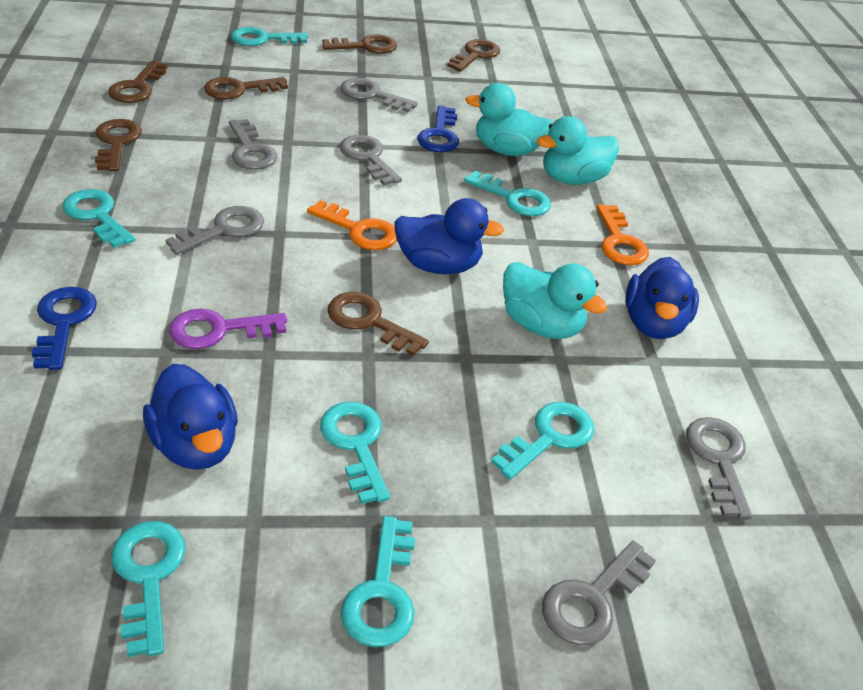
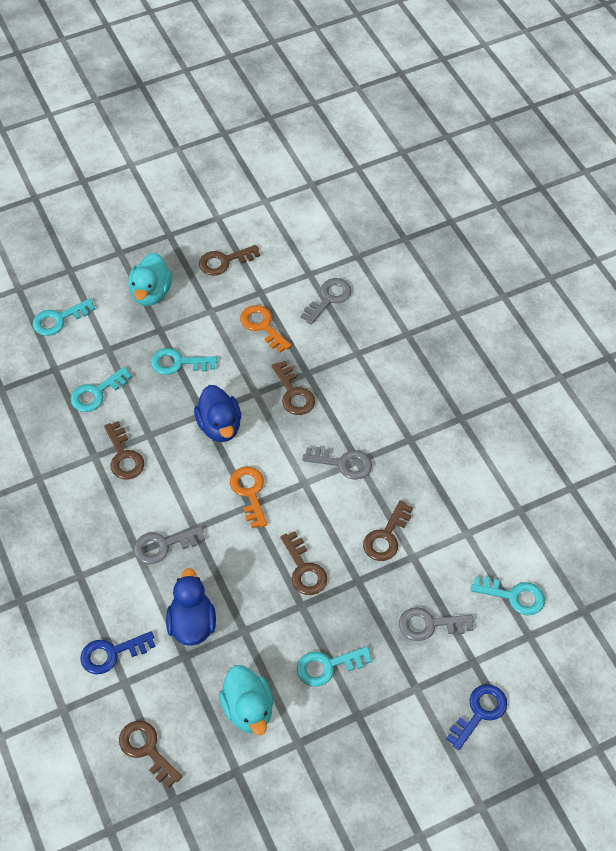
blue duck: 3 -> 2
grey key: 6 -> 4
purple key: 1 -> 0
turquoise duck: 3 -> 2
turquoise key: 7 -> 5

